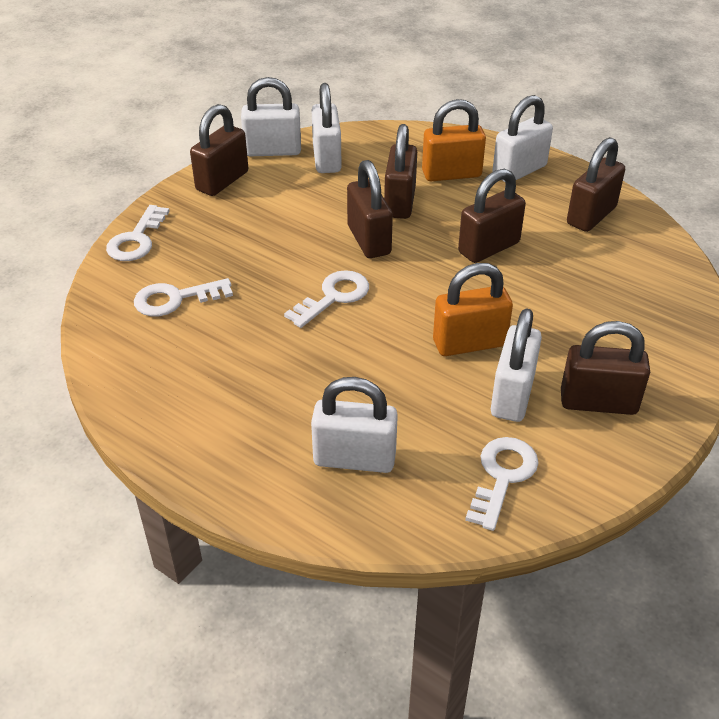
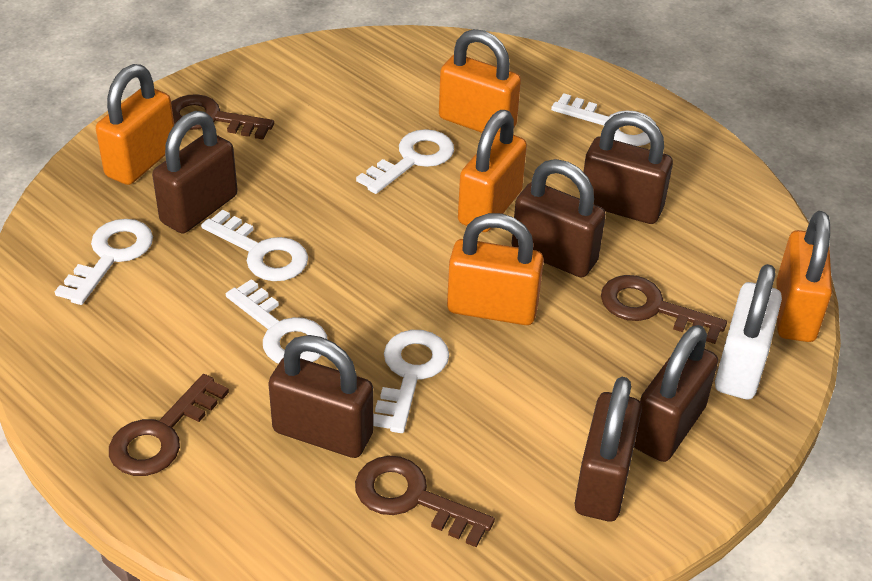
brown key: 0 -> 4
orange padlock: 2 -> 5
white key: 4 -> 6
white padlock: 5 -> 1

